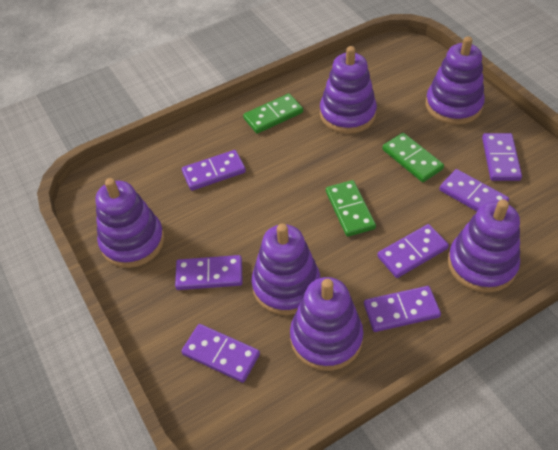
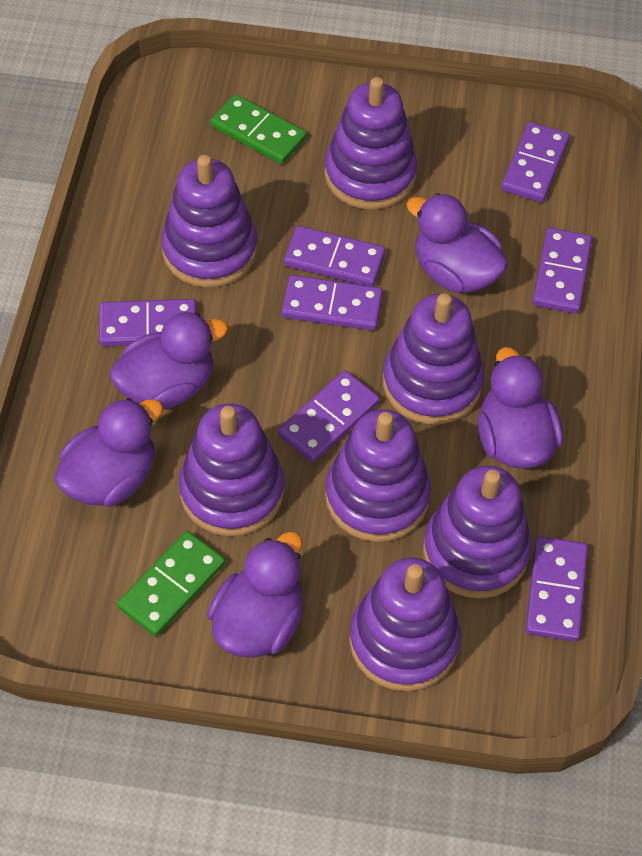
green domino: 3 -> 2
purple duck: 0 -> 5
purple stacking toy: 6 -> 7

